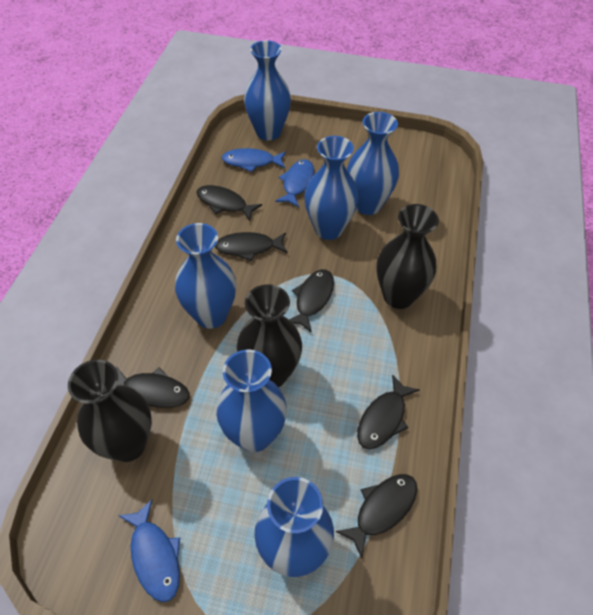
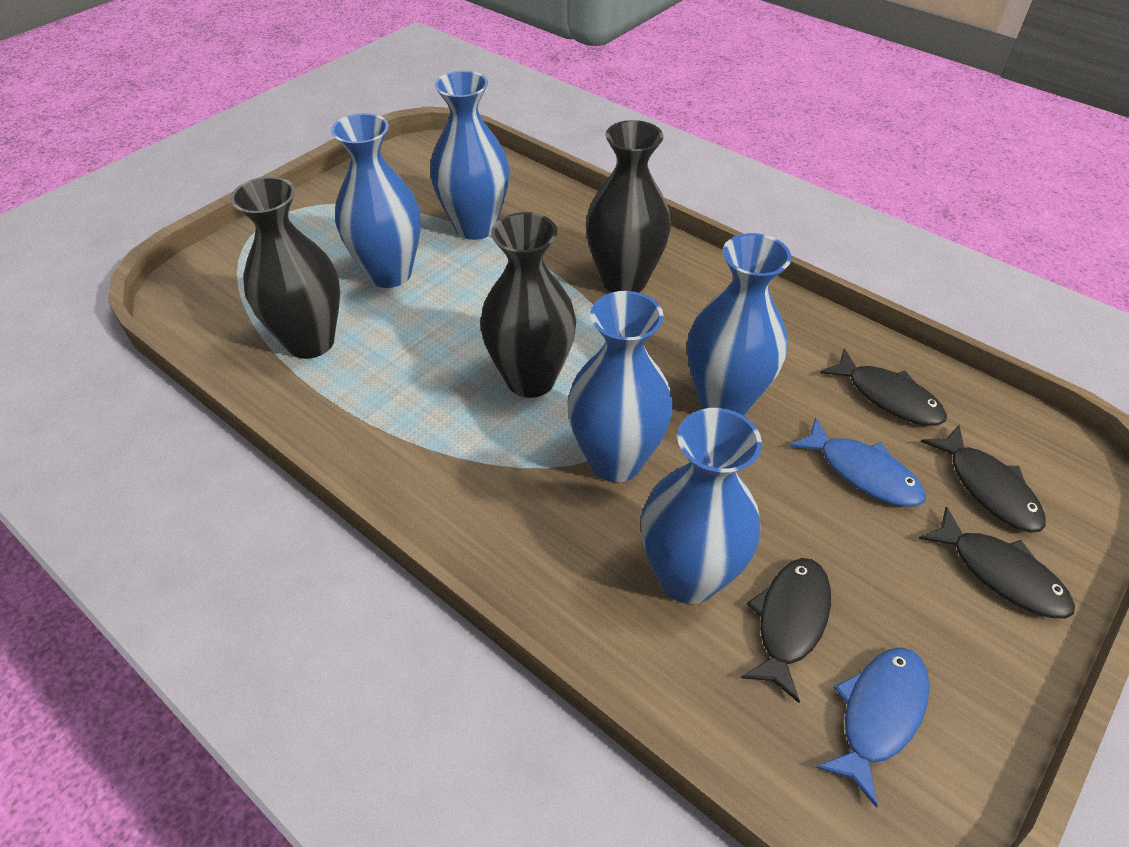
black fish: 6 -> 4
blue fish: 3 -> 2
blue vase: 6 -> 5

